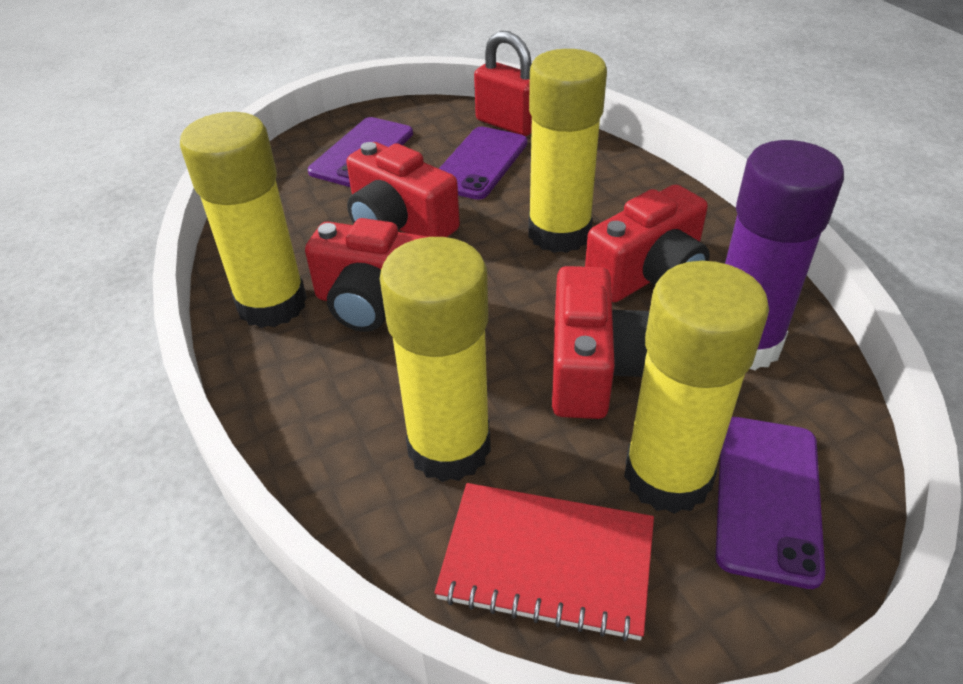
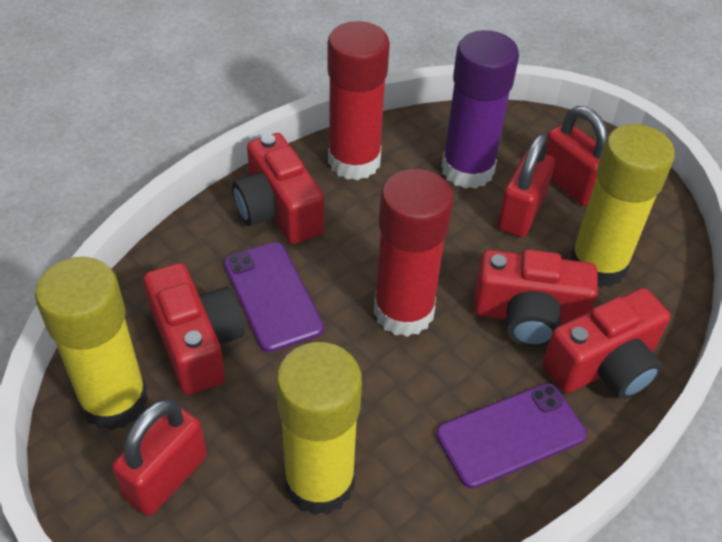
purple phone: 3 -> 2
red glue stick: 0 -> 2
red notebook: 1 -> 0
red padlock: 1 -> 3
yellow glue stick: 4 -> 3

